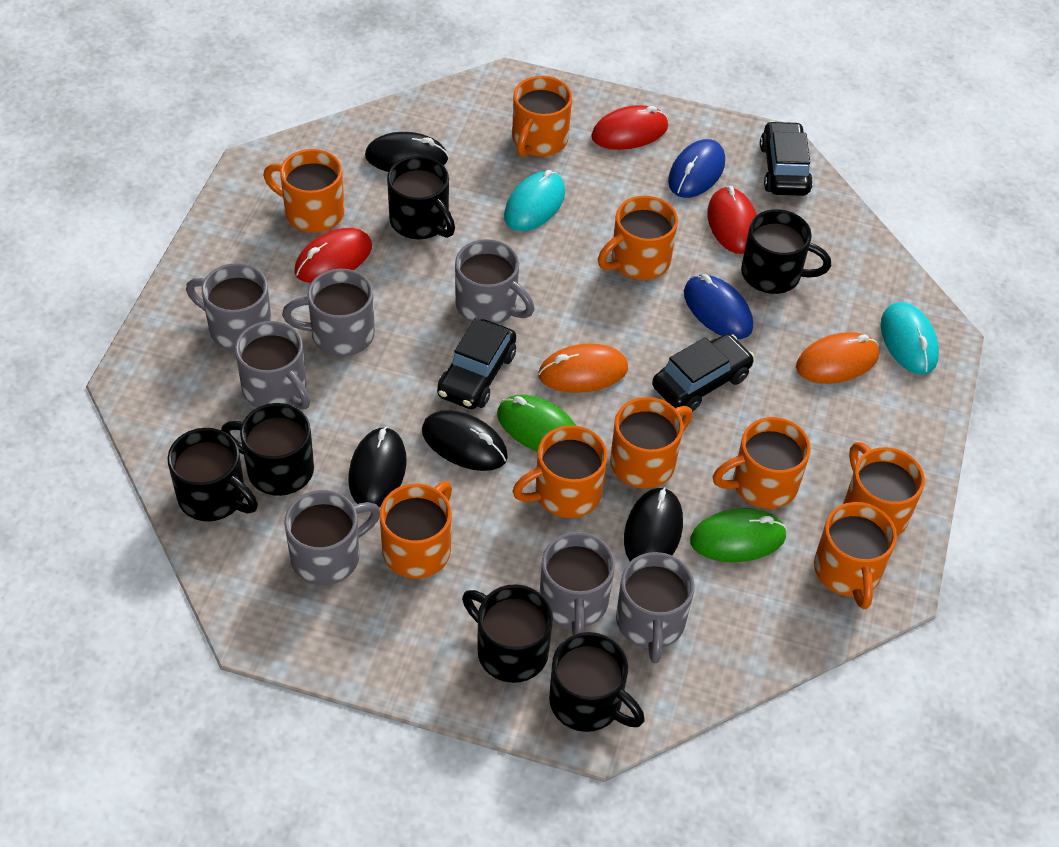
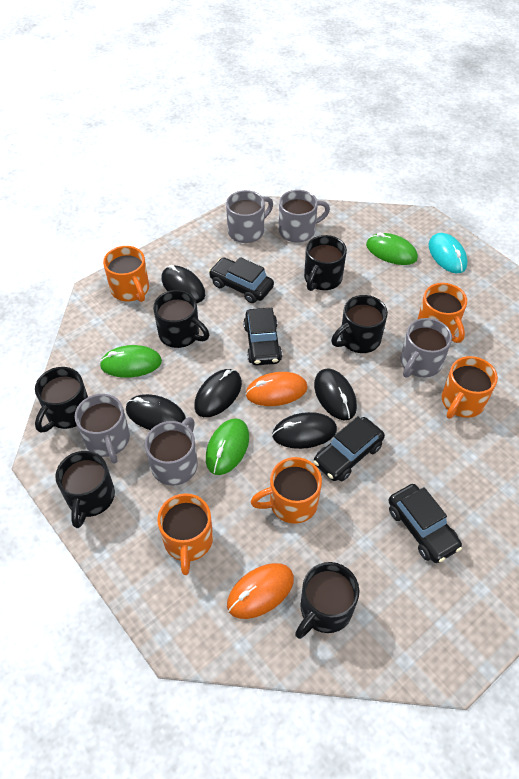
black car: 3 -> 4
black mouse: 4 -> 5
blue mouse: 2 -> 0
green mouse: 2 -> 3
grey mug: 7 -> 5
orange mug: 9 -> 5
red mouse: 3 -> 0
turquoise mouse: 2 -> 1

